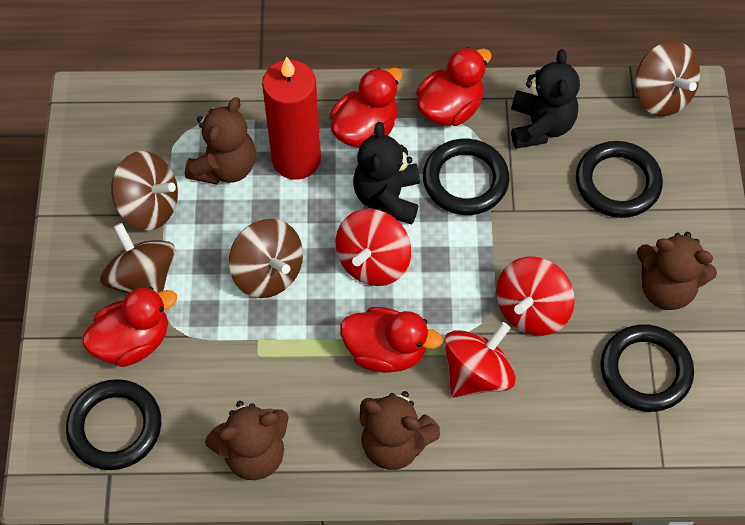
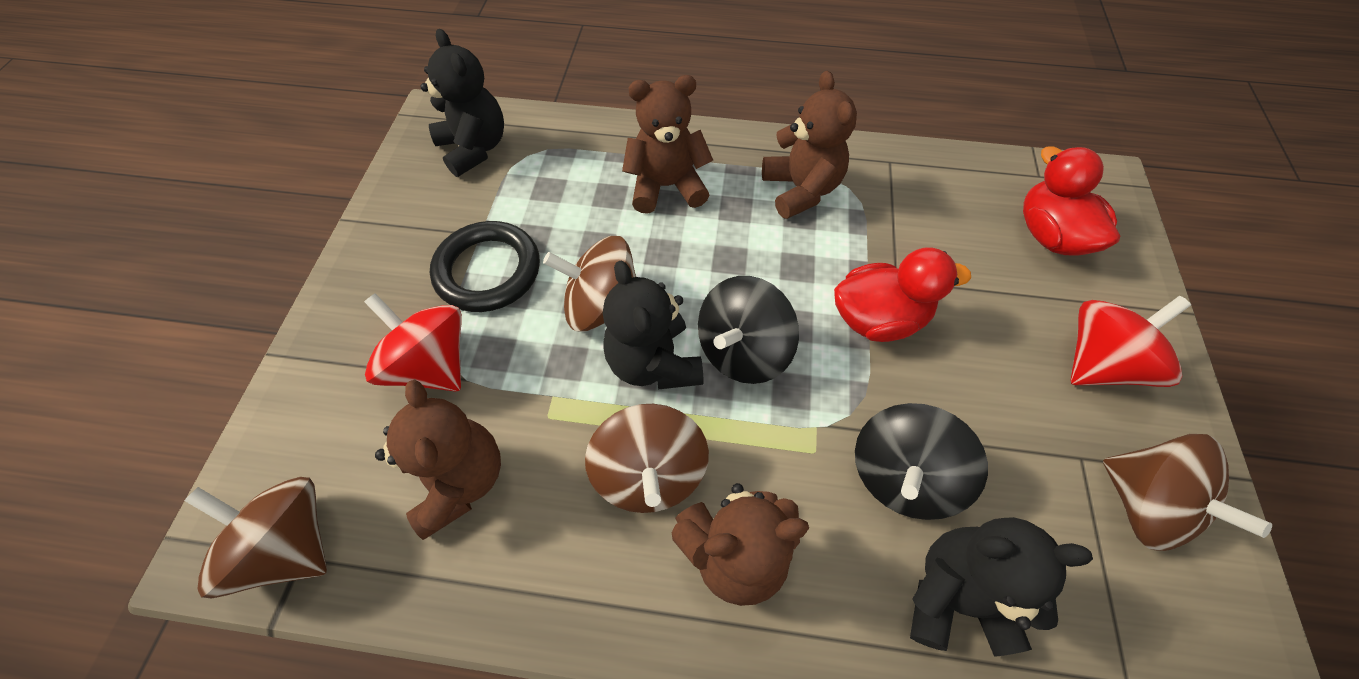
black ring: 4 -> 1
black spinning top: 0 -> 2
black teddy bear: 2 -> 3
red candle: 1 -> 0
red duck: 4 -> 2
red spinning top: 3 -> 2

